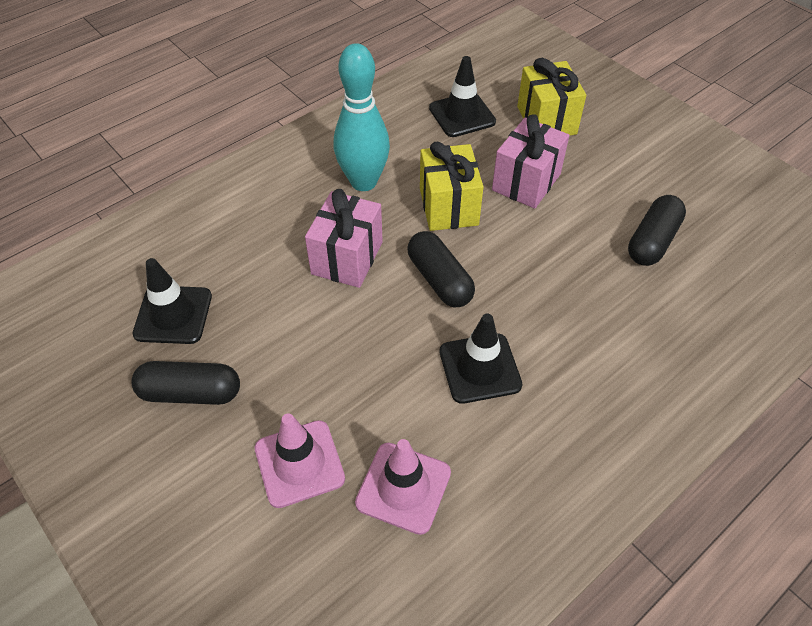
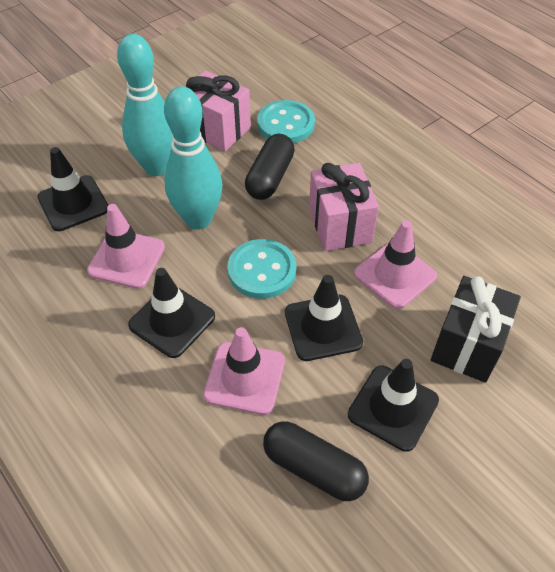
black capsule: 3 -> 2
black gift: 0 -> 1
black traffic cone: 3 -> 4
pink traffic cone: 2 -> 3
turquoise bowling pin: 1 -> 2
turquoise button: 0 -> 2
yellow gift: 2 -> 0

